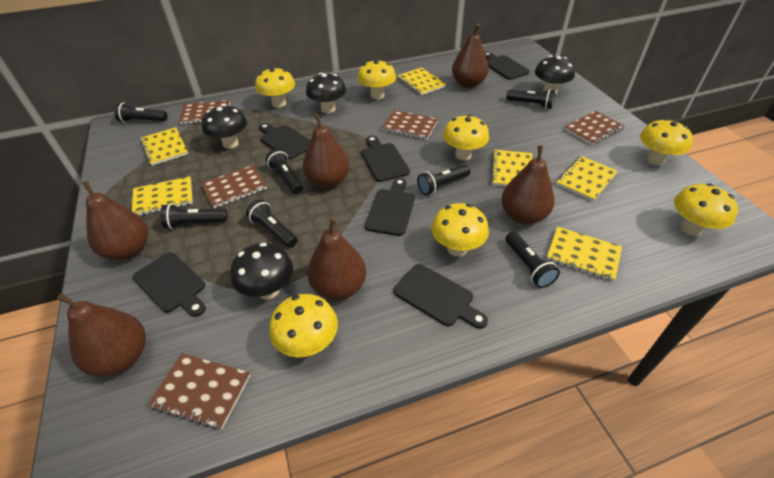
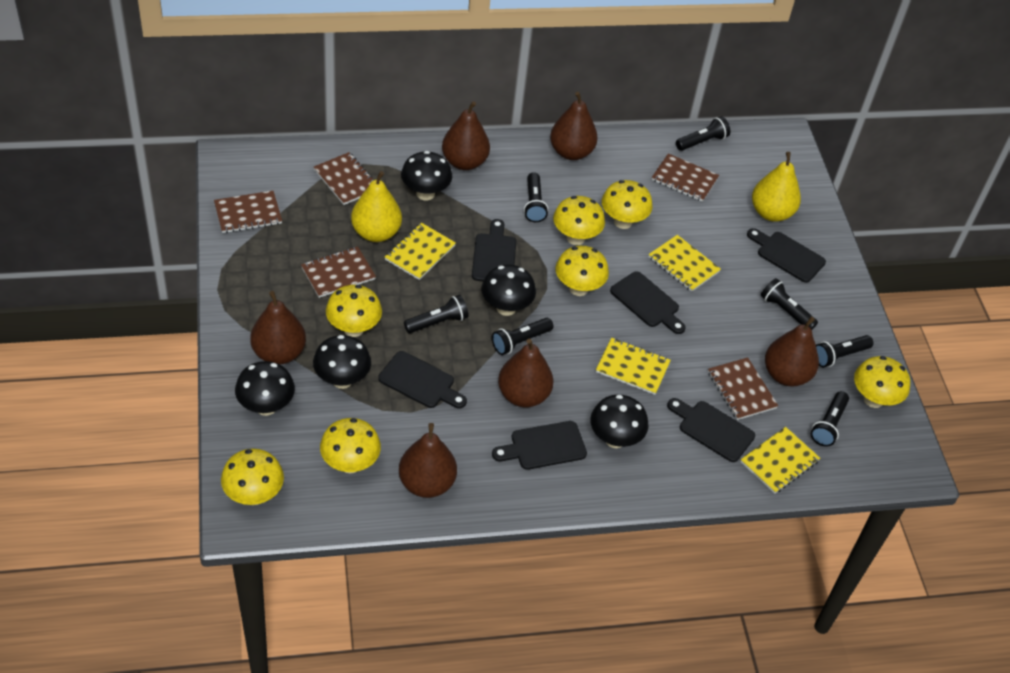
black mushroom: 4 -> 5
yellow notebook: 6 -> 4
yellow pear: 0 -> 2

